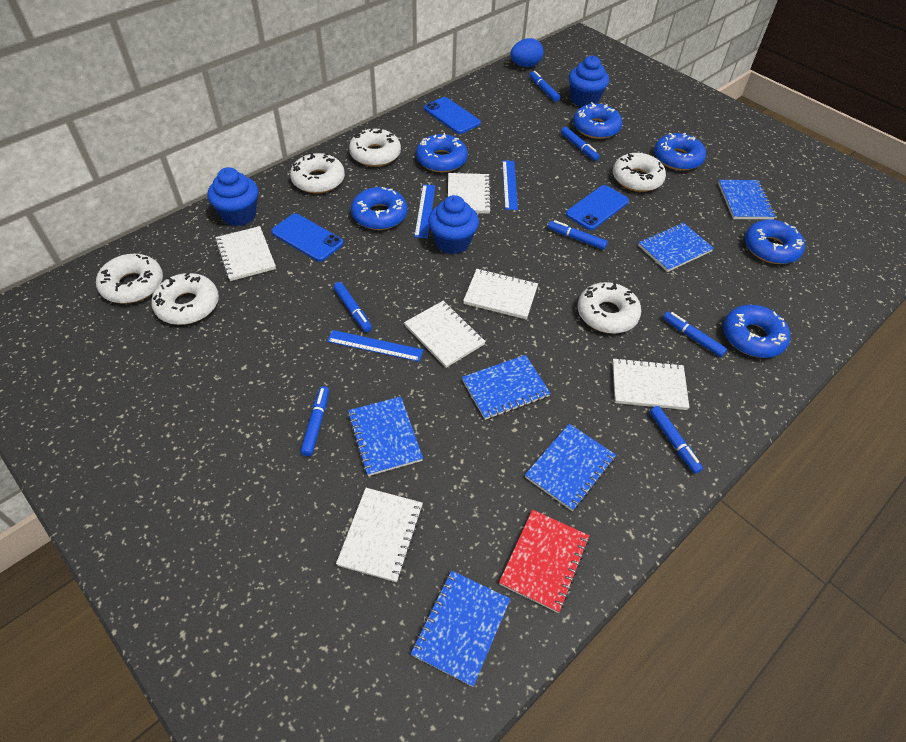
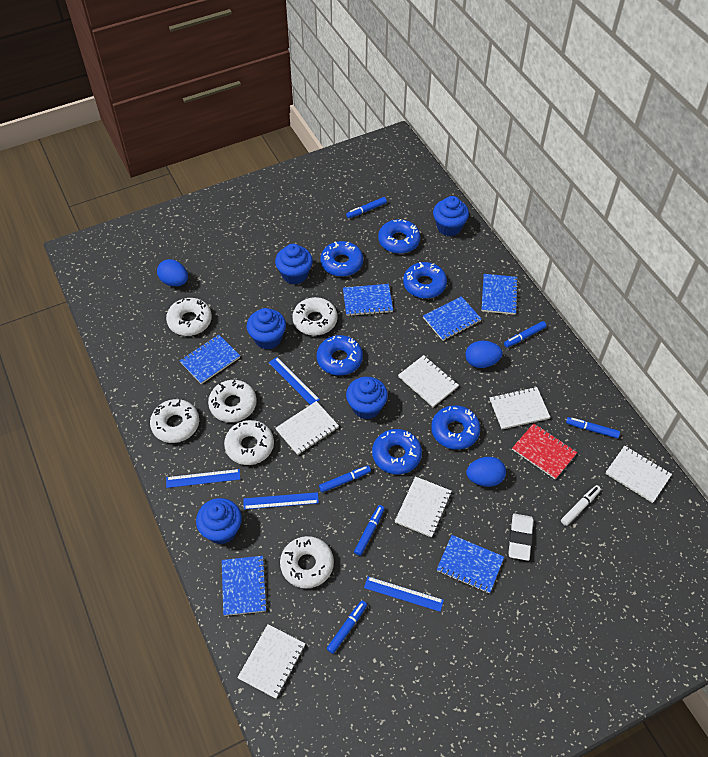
blue cupcake: 3 -> 5
blue egg: 1 -> 3
blue marker: 7 -> 6
blue phone: 3 -> 0
blue ruler: 3 -> 4
white eraser: 0 -> 1
white marker: 0 -> 1

